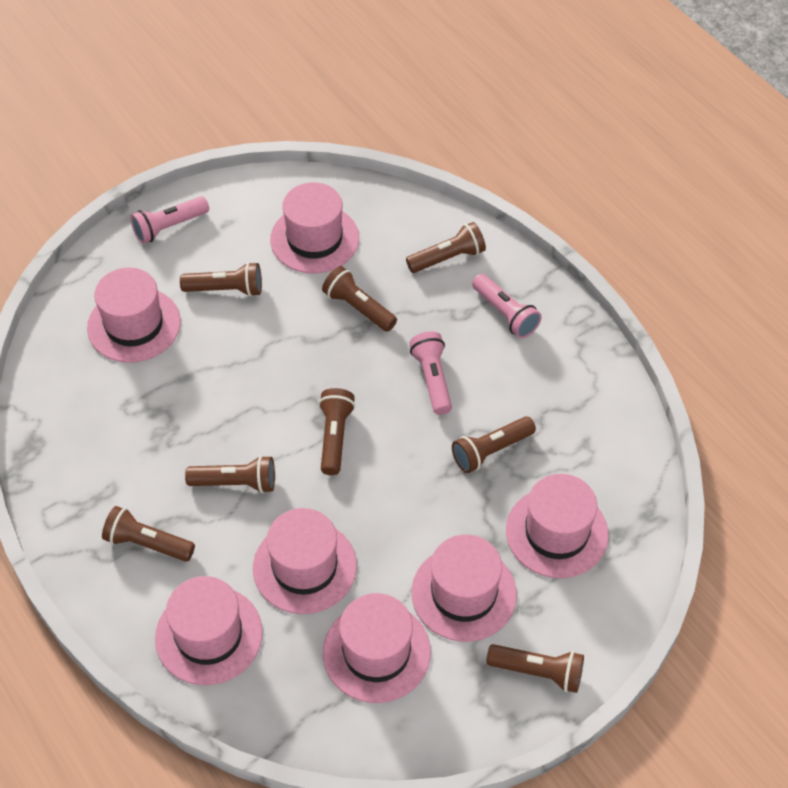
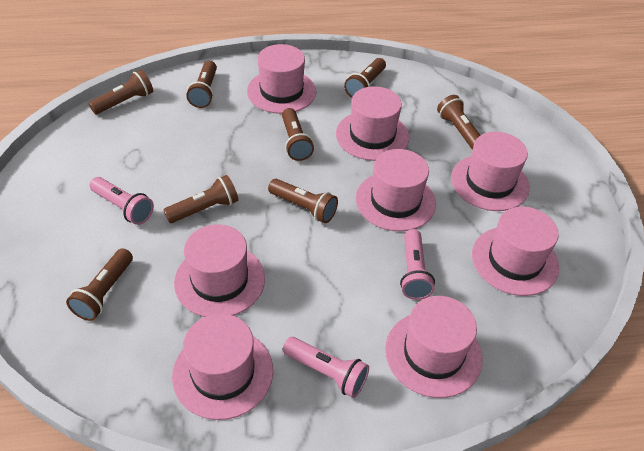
pink hat: 7 -> 8

